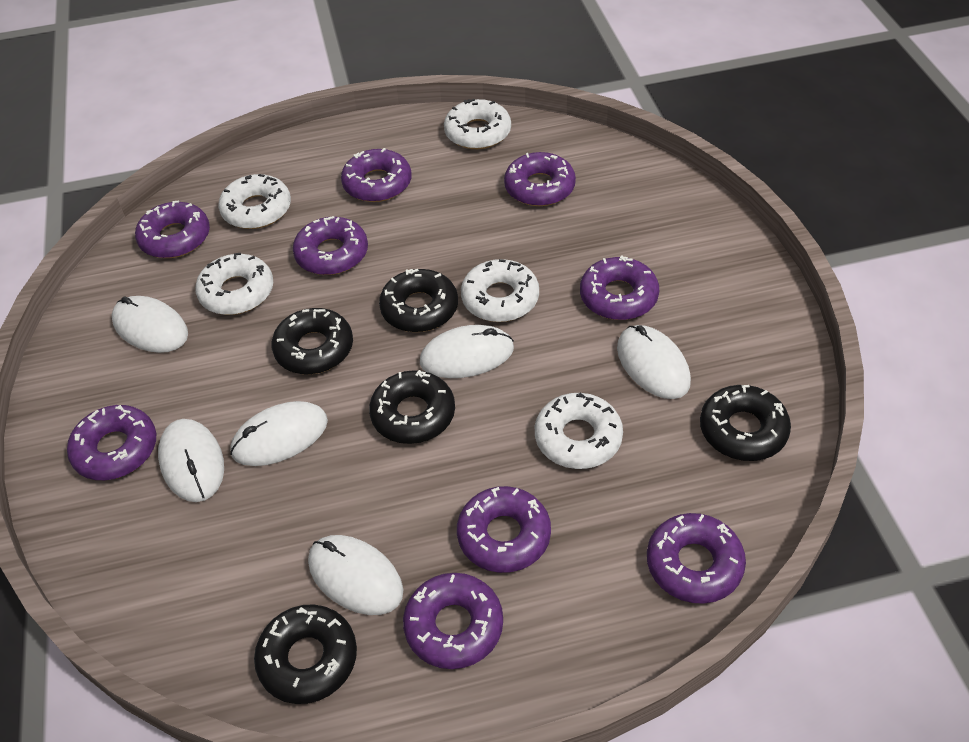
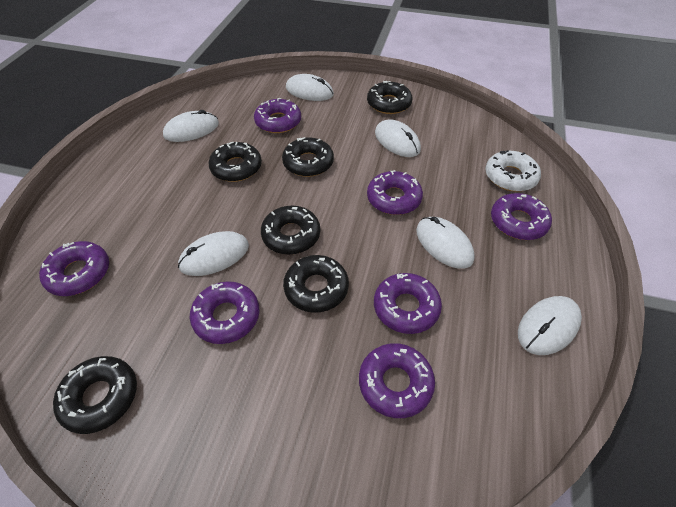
black donut: 5 -> 6
purple donut: 9 -> 7
white donut: 5 -> 1

